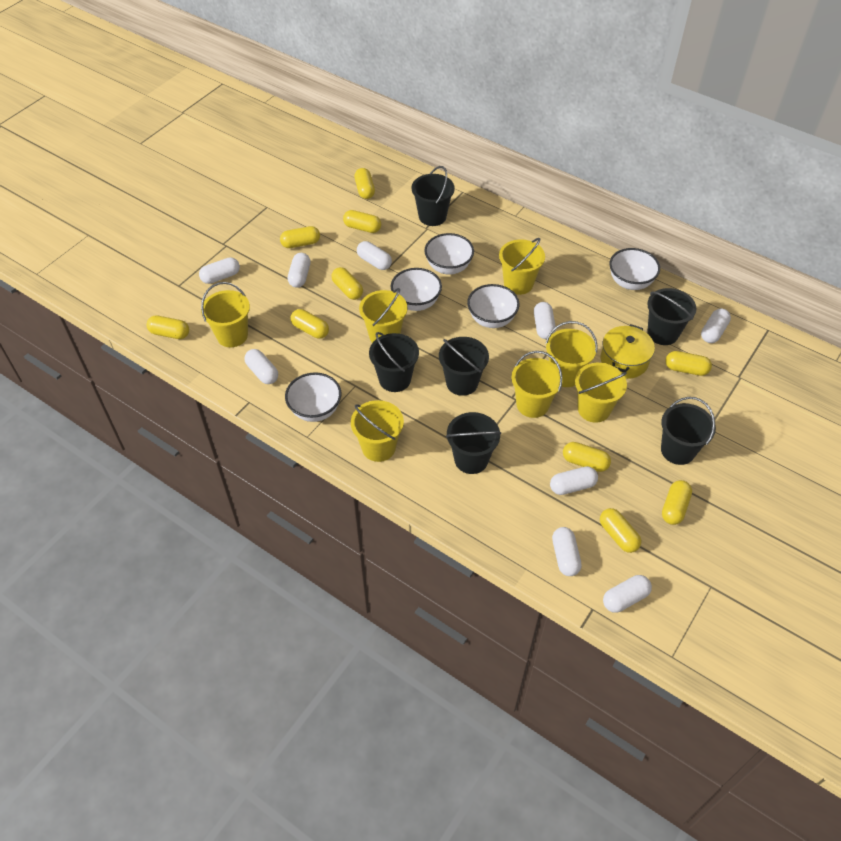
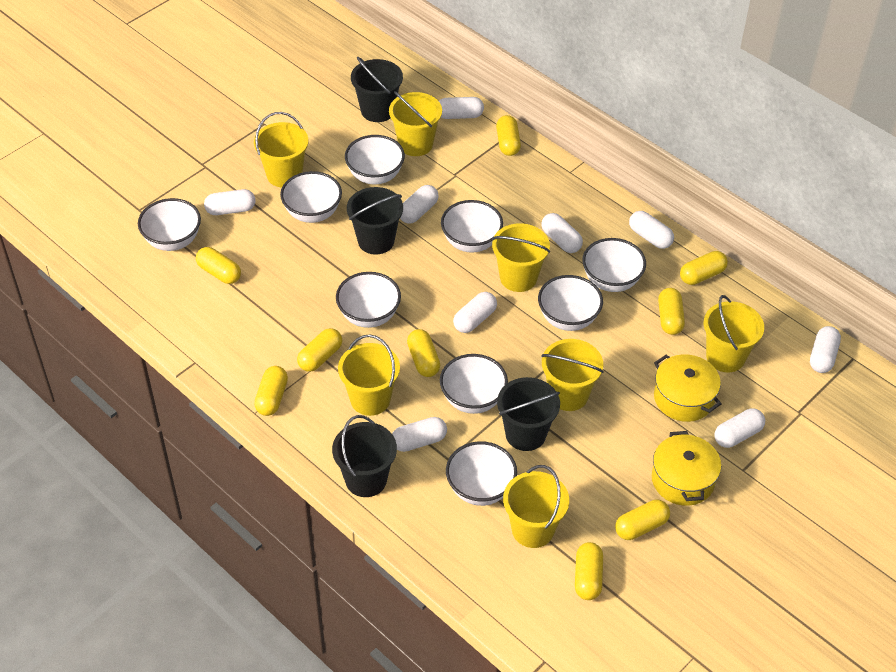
black bucket: 6 -> 4
white bowl: 5 -> 9
yellow capsule: 10 -> 9
yellow pot: 1 -> 2

